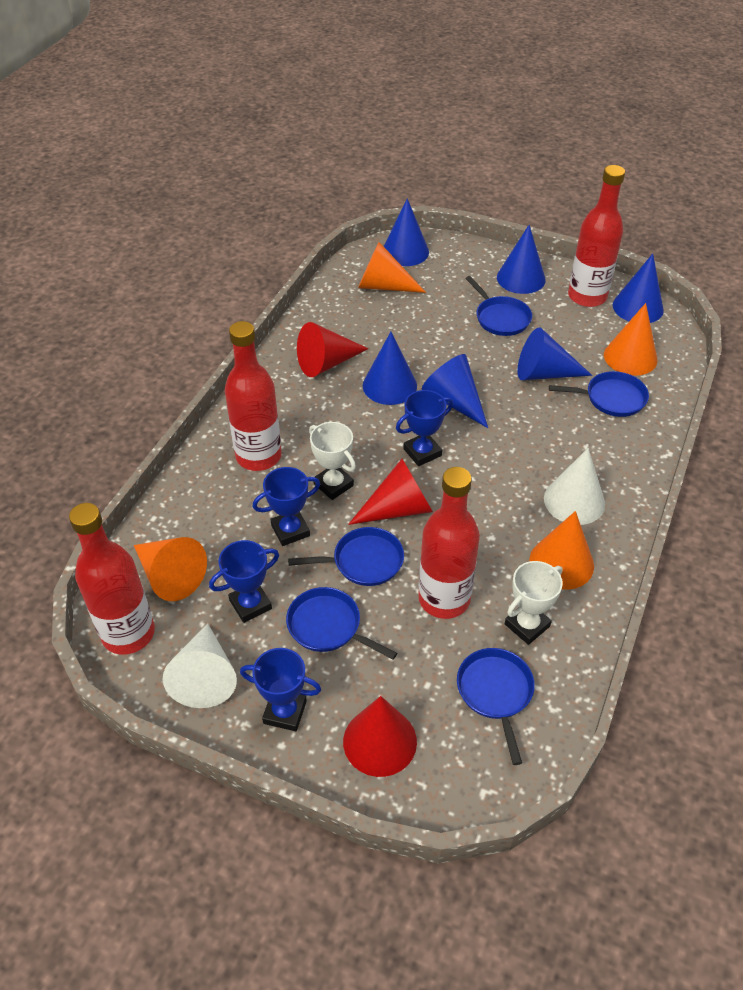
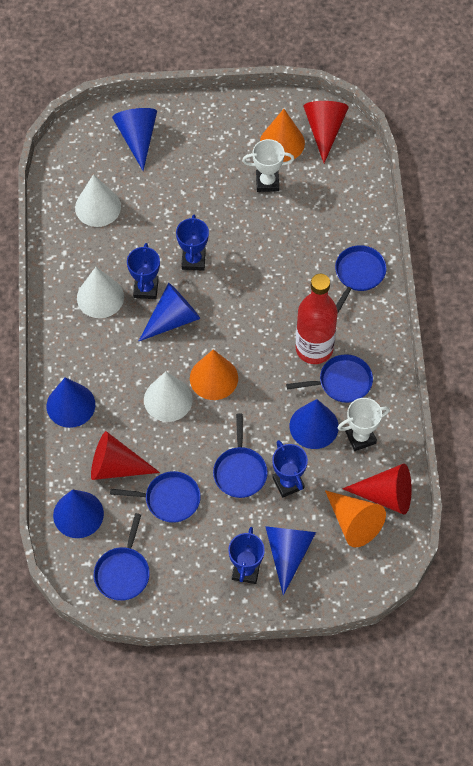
orange cone: 4 -> 3
red bottle: 4 -> 1
white cone: 2 -> 3

